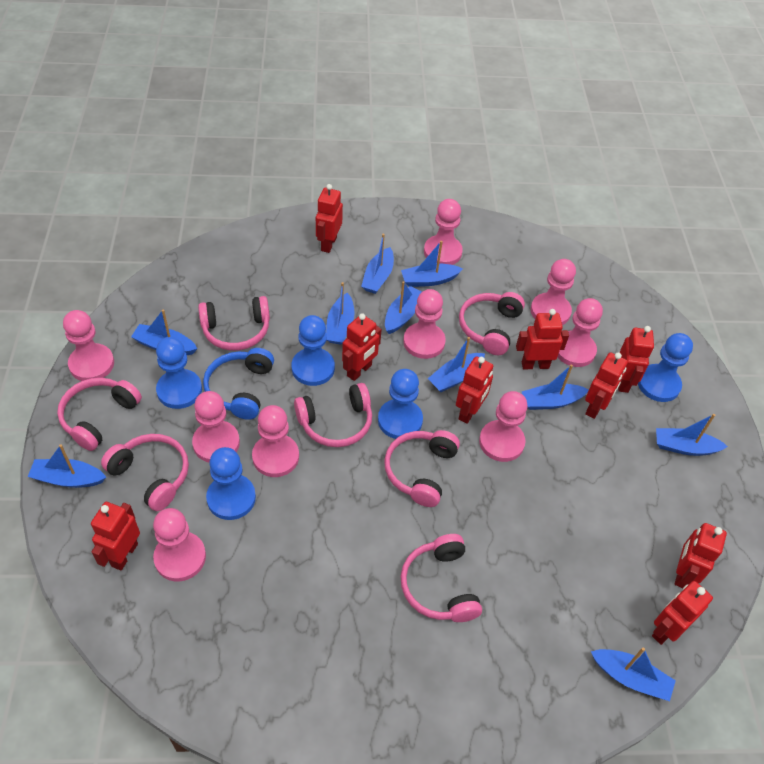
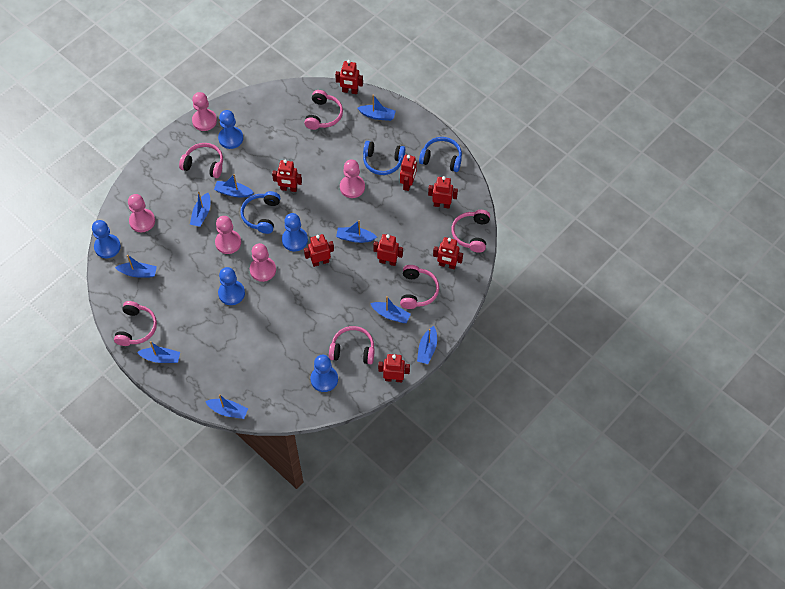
blue boat: 10 -> 9
blue headphones: 1 -> 3
pink headphones: 7 -> 6
pink pawn: 9 -> 5
red robot: 9 -> 8

